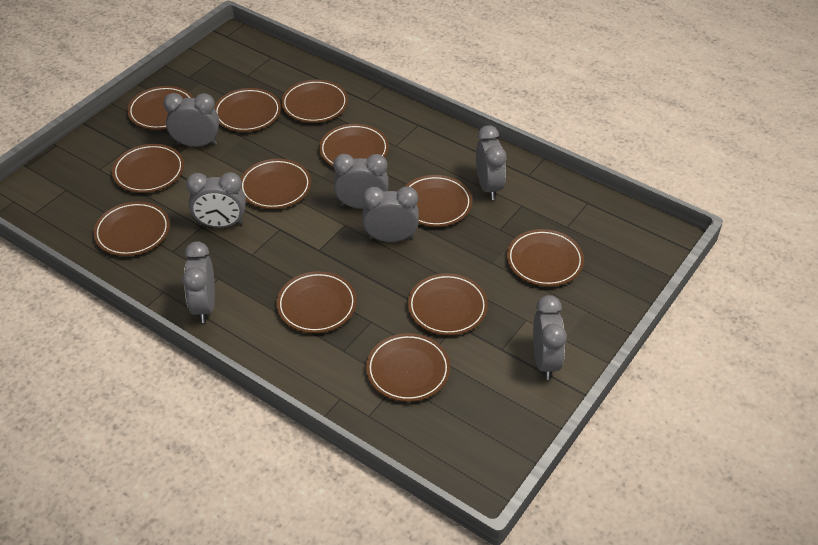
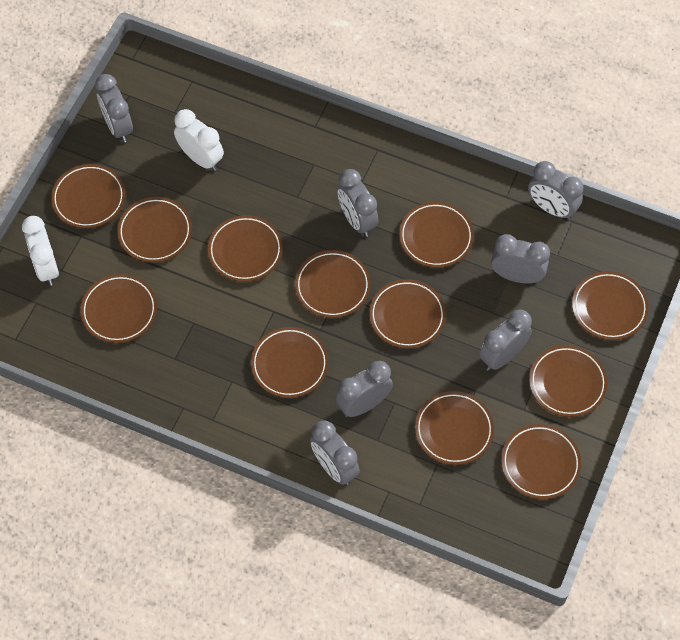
white clock: 0 -> 2

